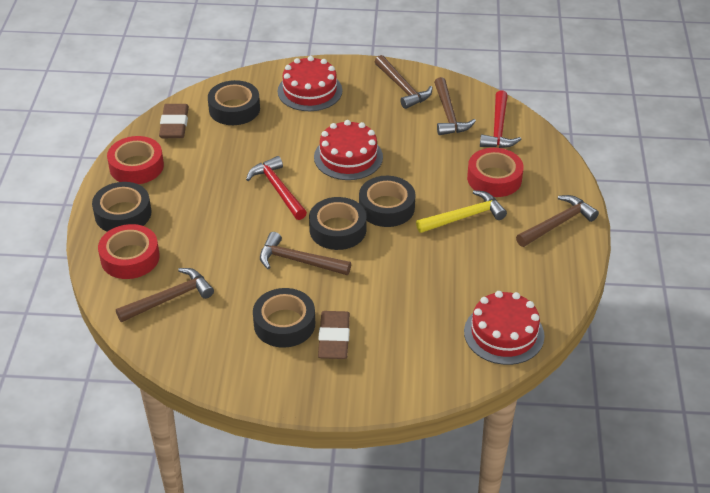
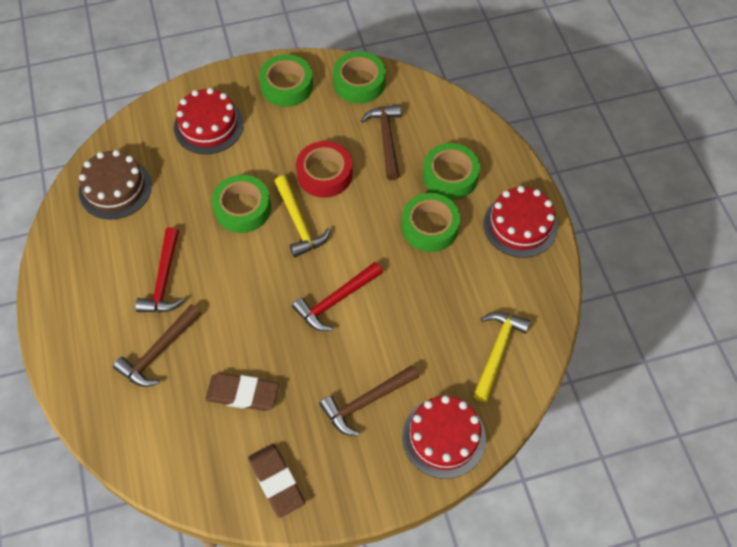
black tape: 5 -> 0
brown cake: 0 -> 1
brown hammer: 5 -> 3
green tape: 0 -> 5
red tape: 3 -> 1
yellow hammer: 1 -> 2

